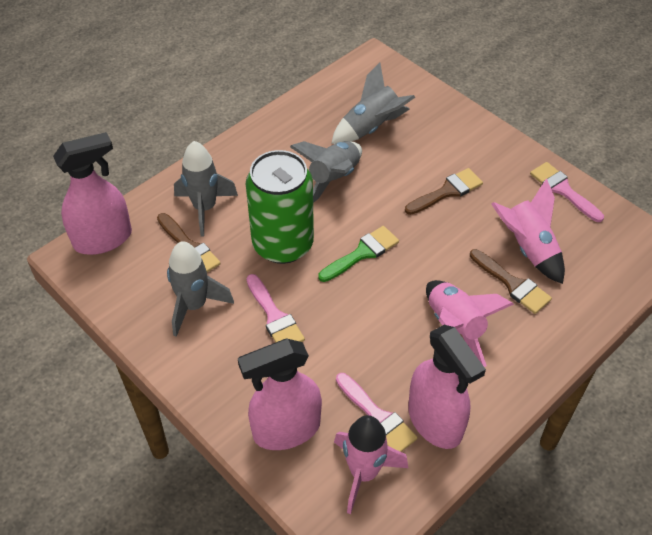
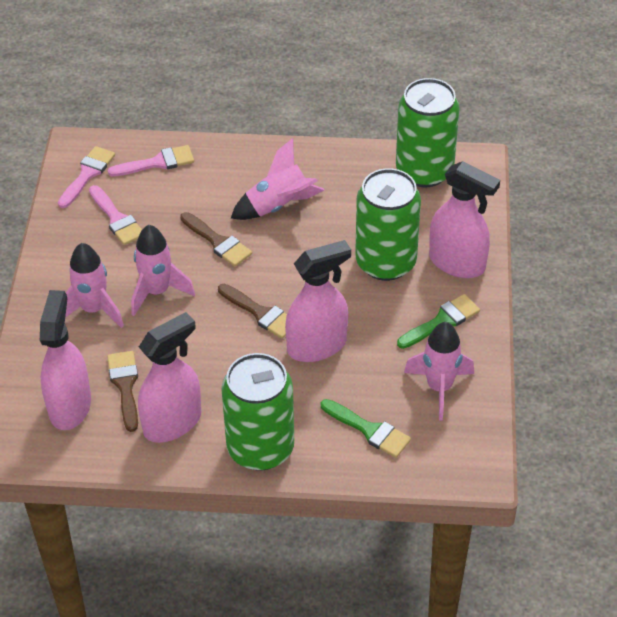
green brush: 1 -> 2
green can: 1 -> 3
grey rocket: 4 -> 0
pink rocket: 3 -> 4
pink spray bottle: 3 -> 4

